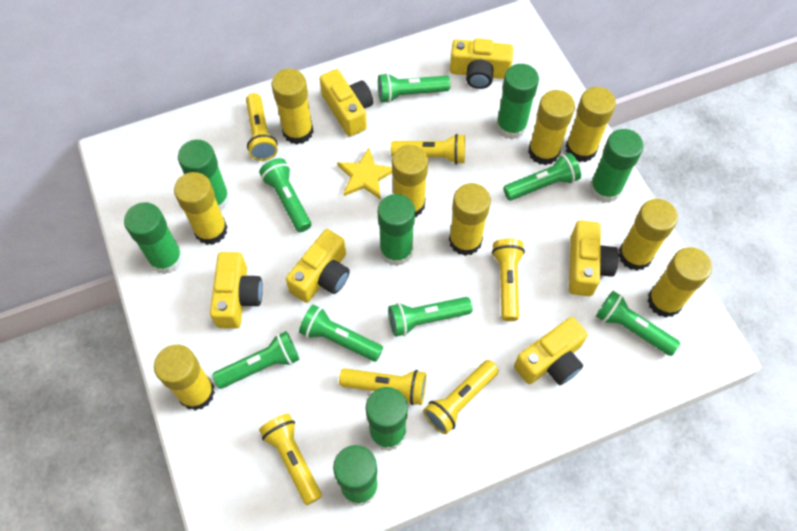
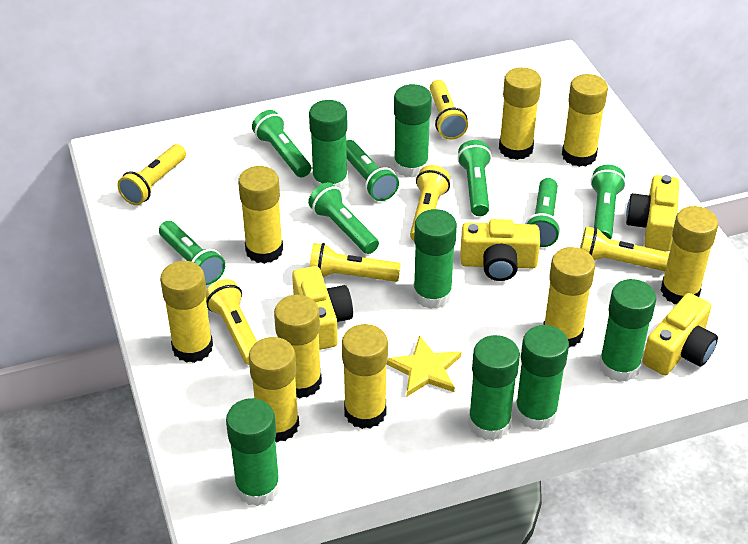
yellow camera: 6 -> 4

